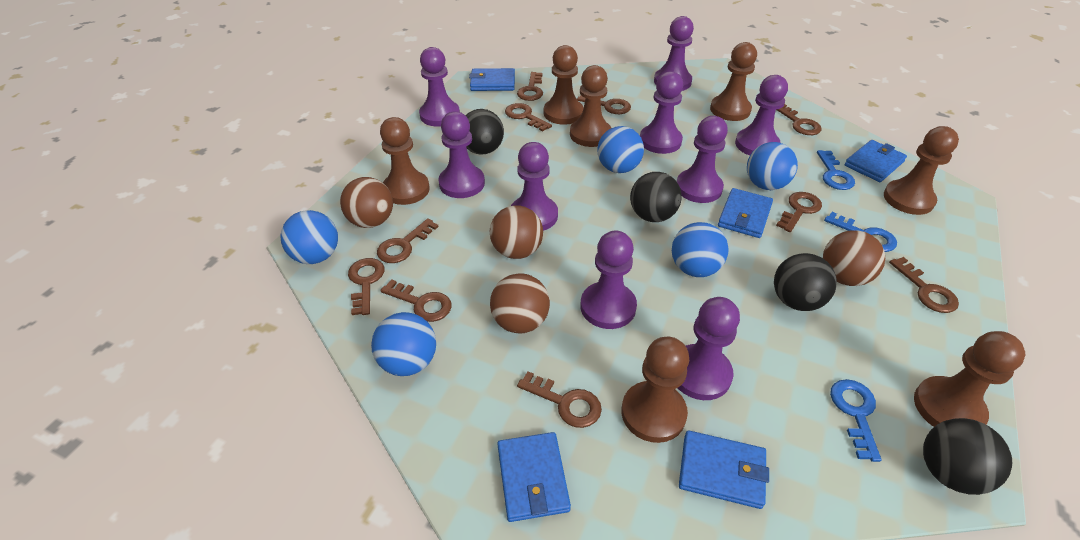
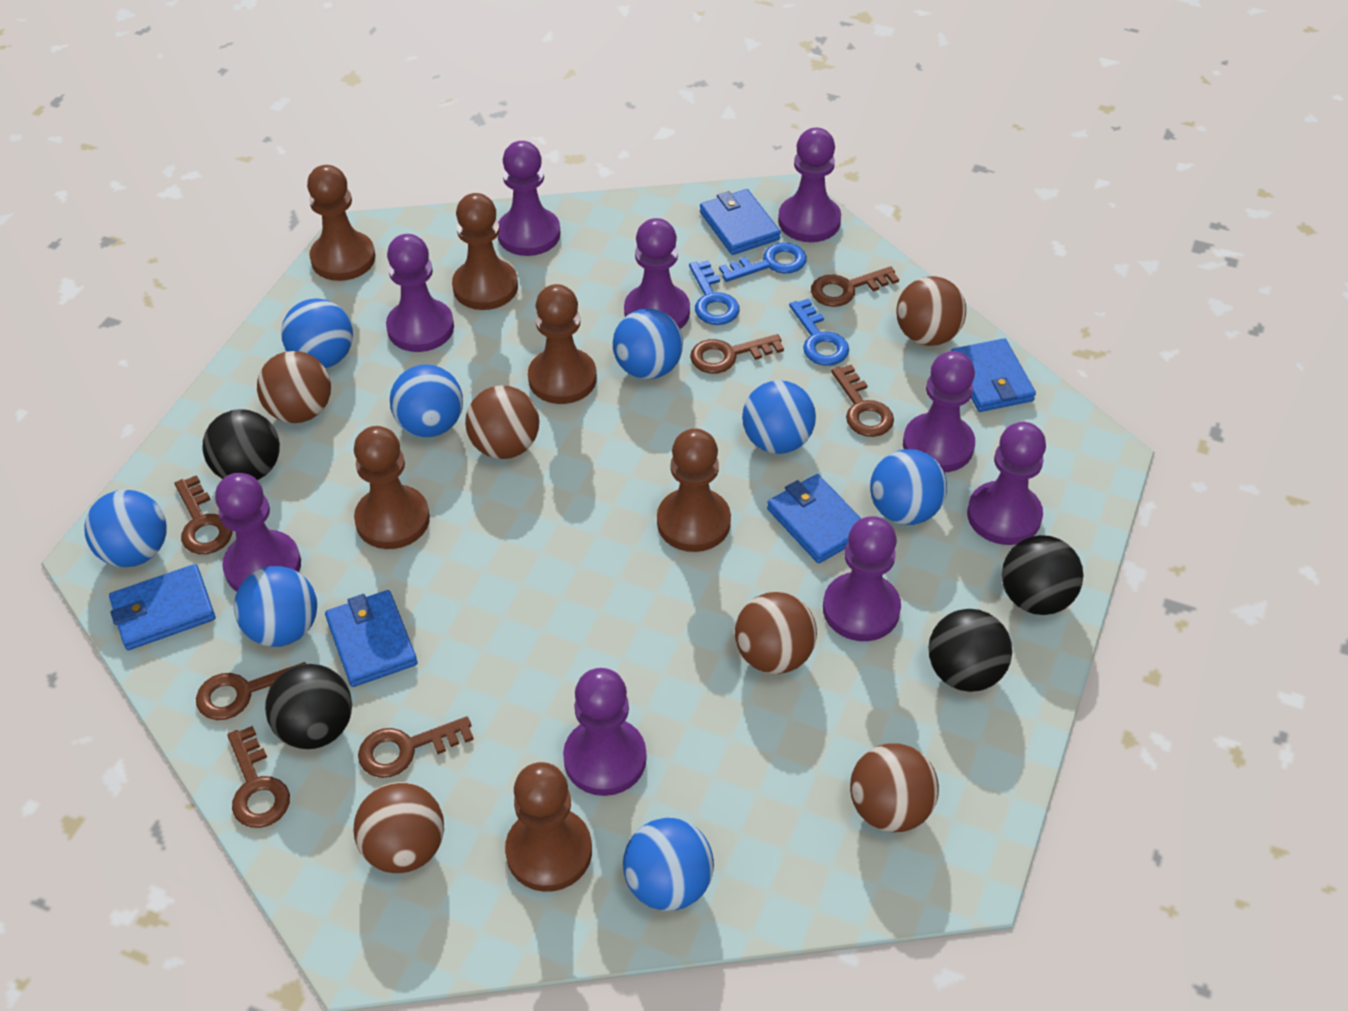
blue ball: 5 -> 8
brown ball: 4 -> 6
brown key: 10 -> 7
brown pawn: 7 -> 6

